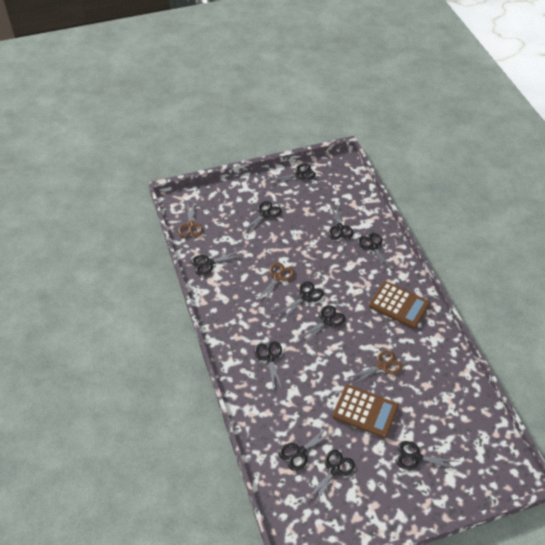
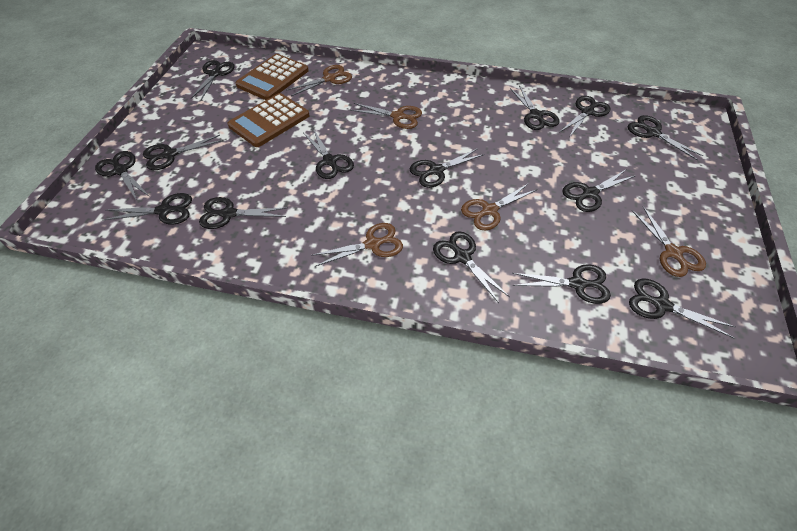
black scissors: 11 -> 14
brown scissors: 3 -> 5

